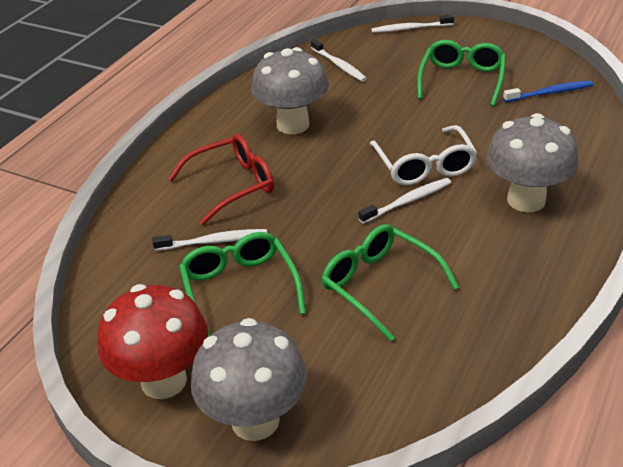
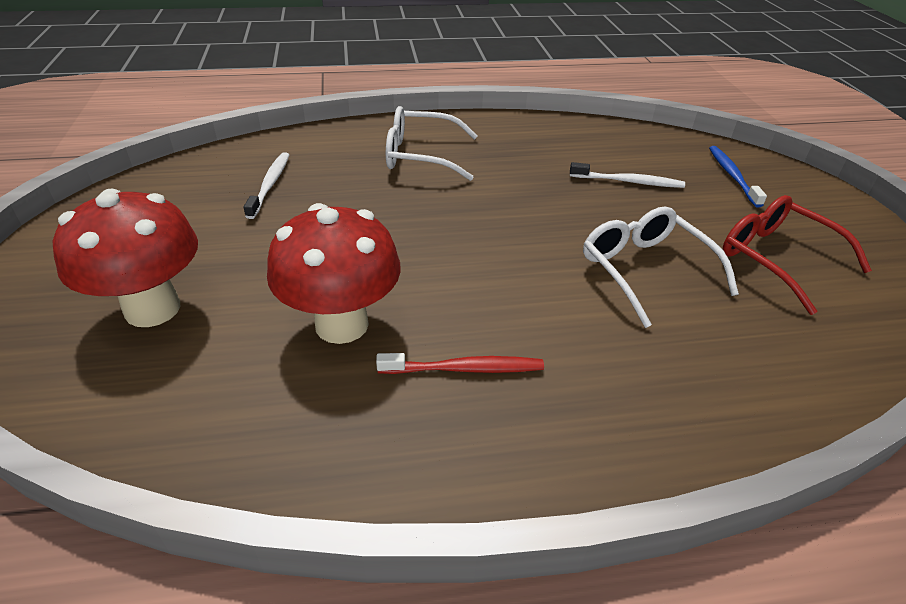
green glasses: 3 -> 0
grey mushroom: 3 -> 0
red mushroom: 1 -> 2
red toothbrush: 0 -> 1
white glasses: 1 -> 2
white toothbrush: 4 -> 2

